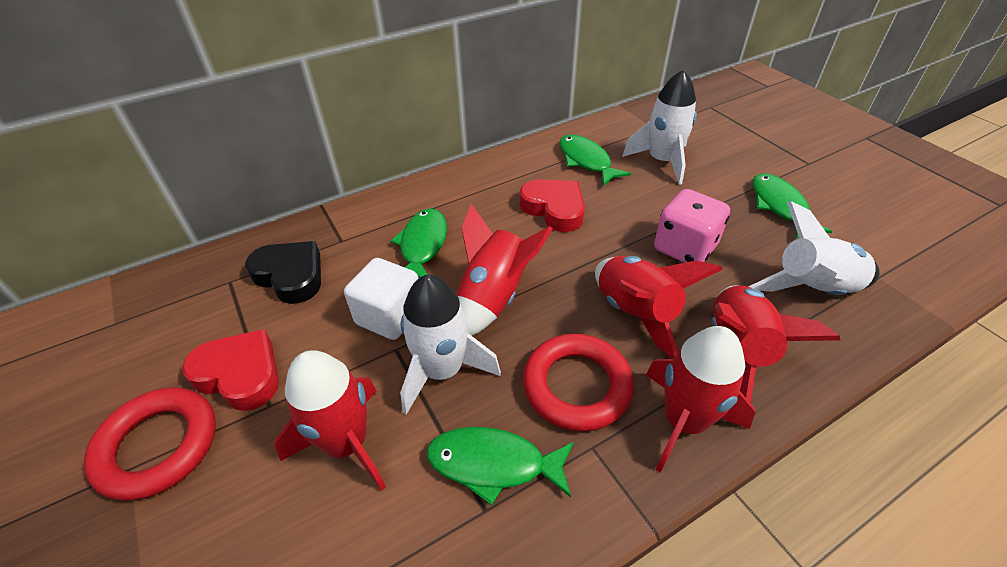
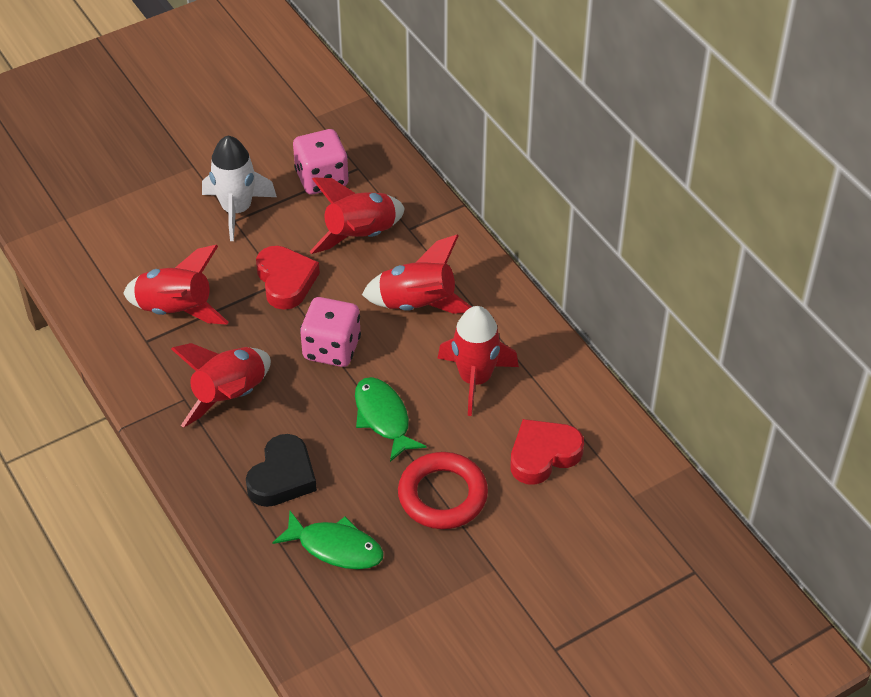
green fish: 4 -> 2
pink dice: 1 -> 2
red ring: 2 -> 1
white cube: 1 -> 0
white rocket: 3 -> 1

